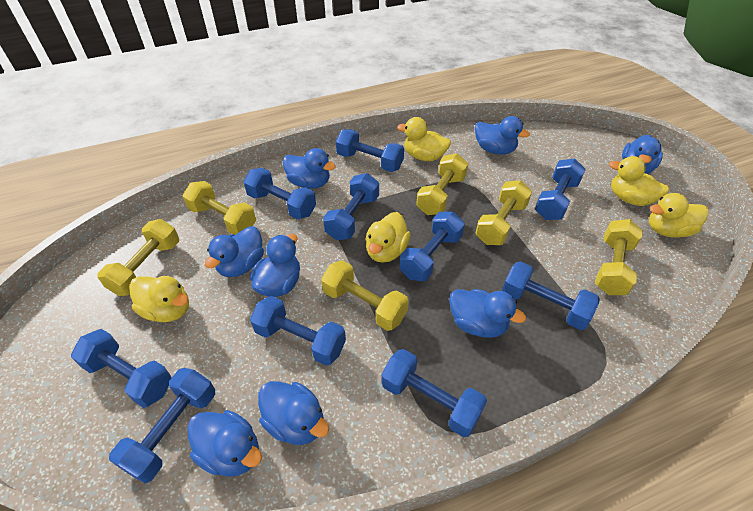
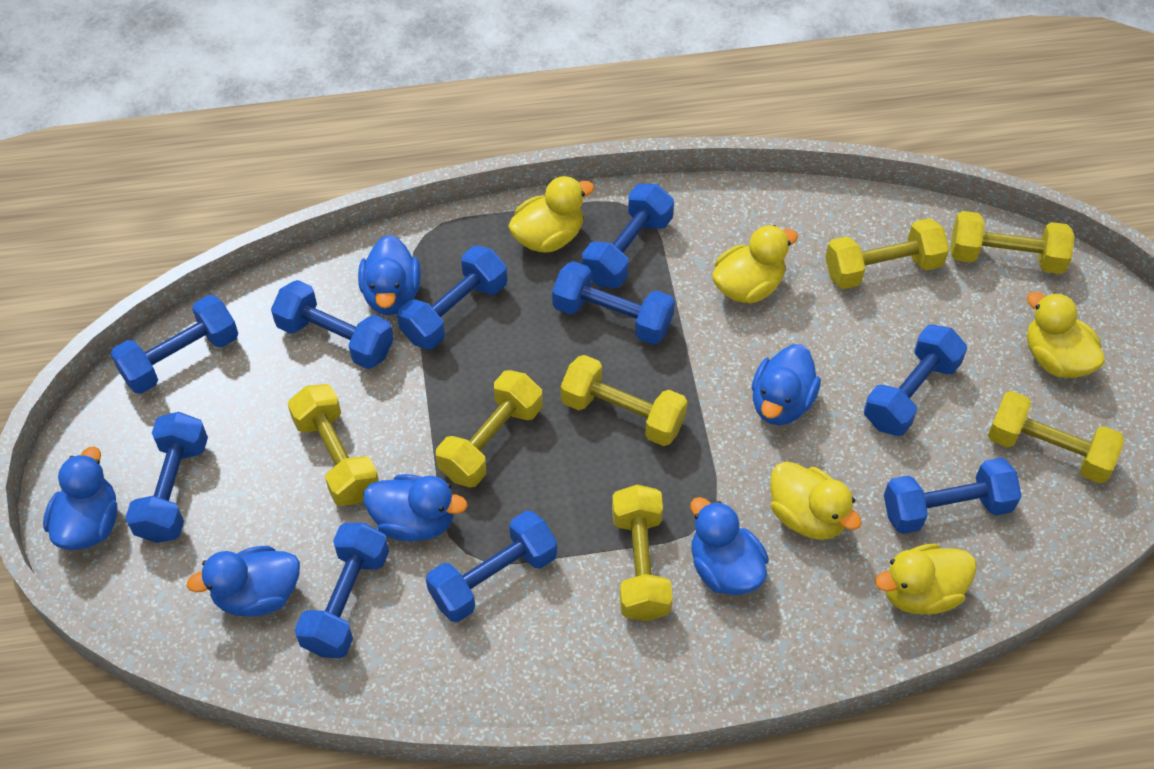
blue duck: 8 -> 6
yellow dumbbell: 6 -> 7

